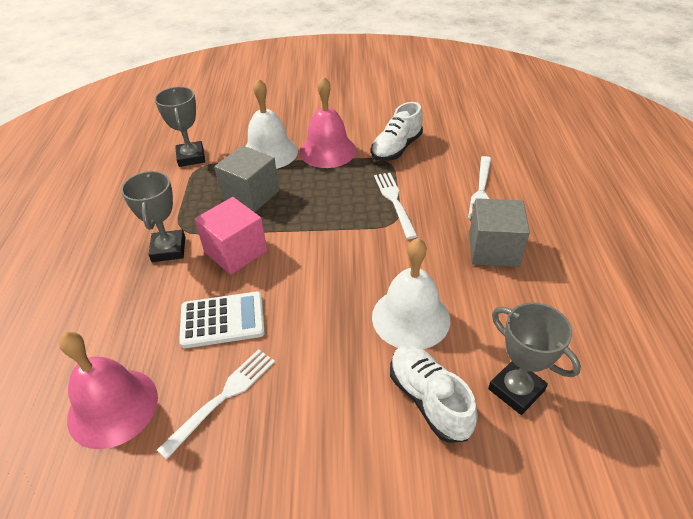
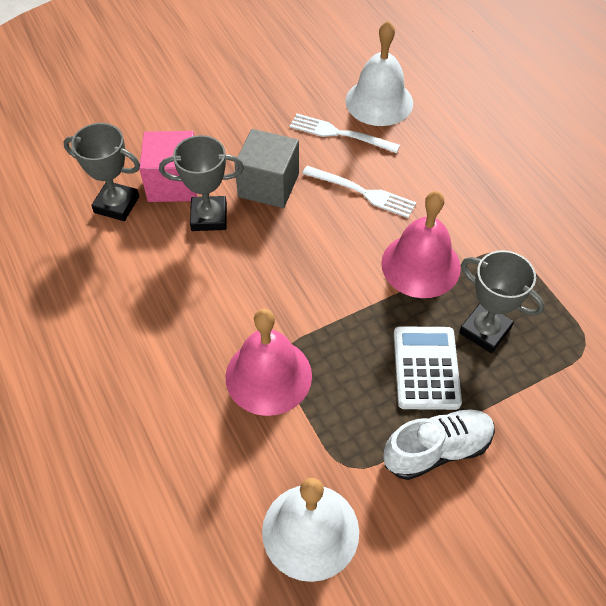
grey cube: 2 -> 1
white fork: 3 -> 2
white shoe: 2 -> 1

